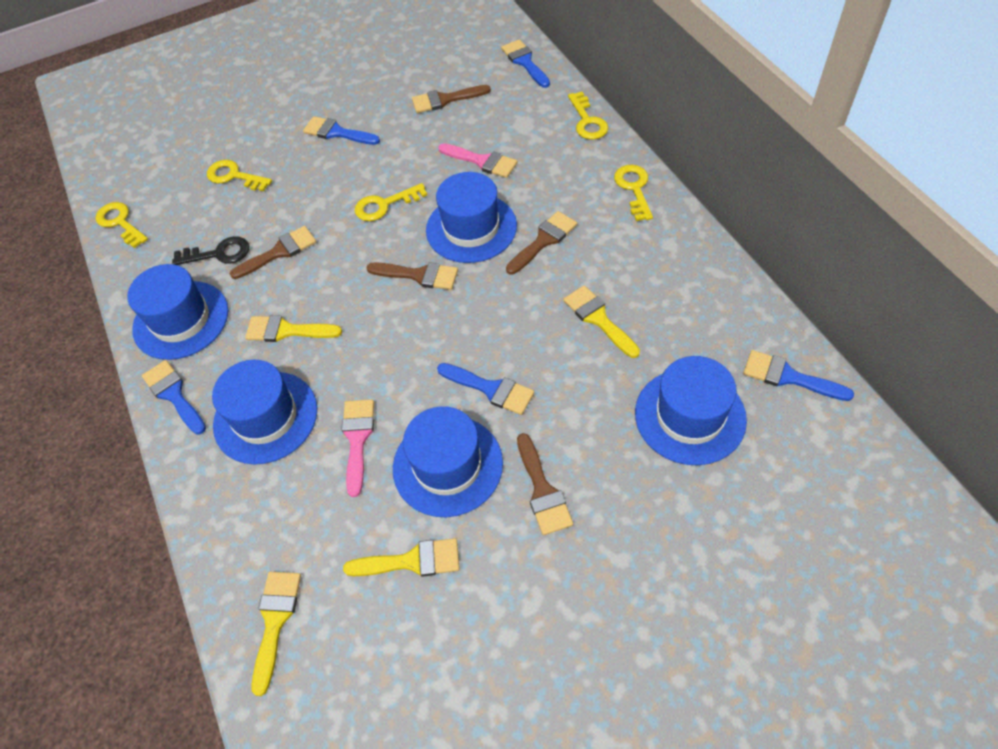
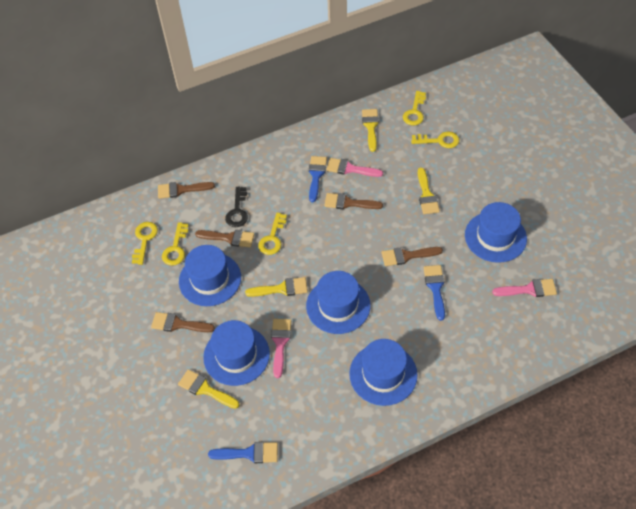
blue brush: 5 -> 3
pink brush: 2 -> 3

